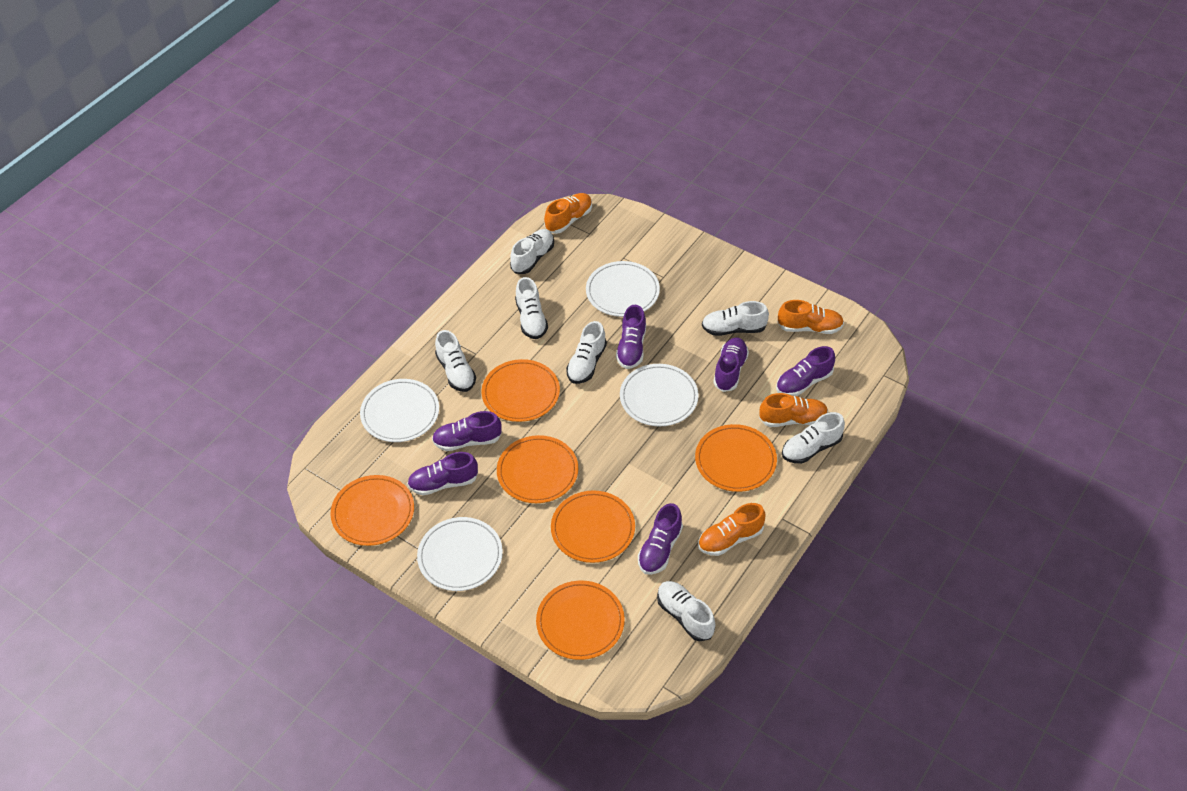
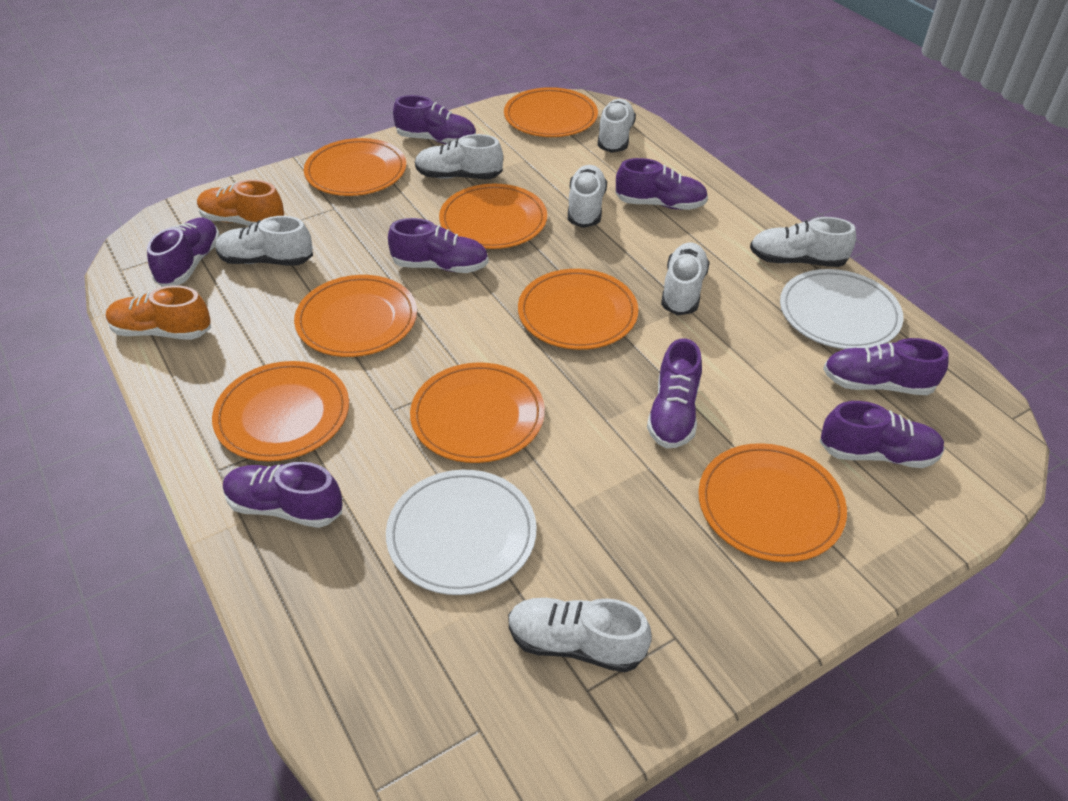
orange plate: 6 -> 8
orange shoe: 4 -> 2
purple shoe: 6 -> 8
white plate: 4 -> 2

